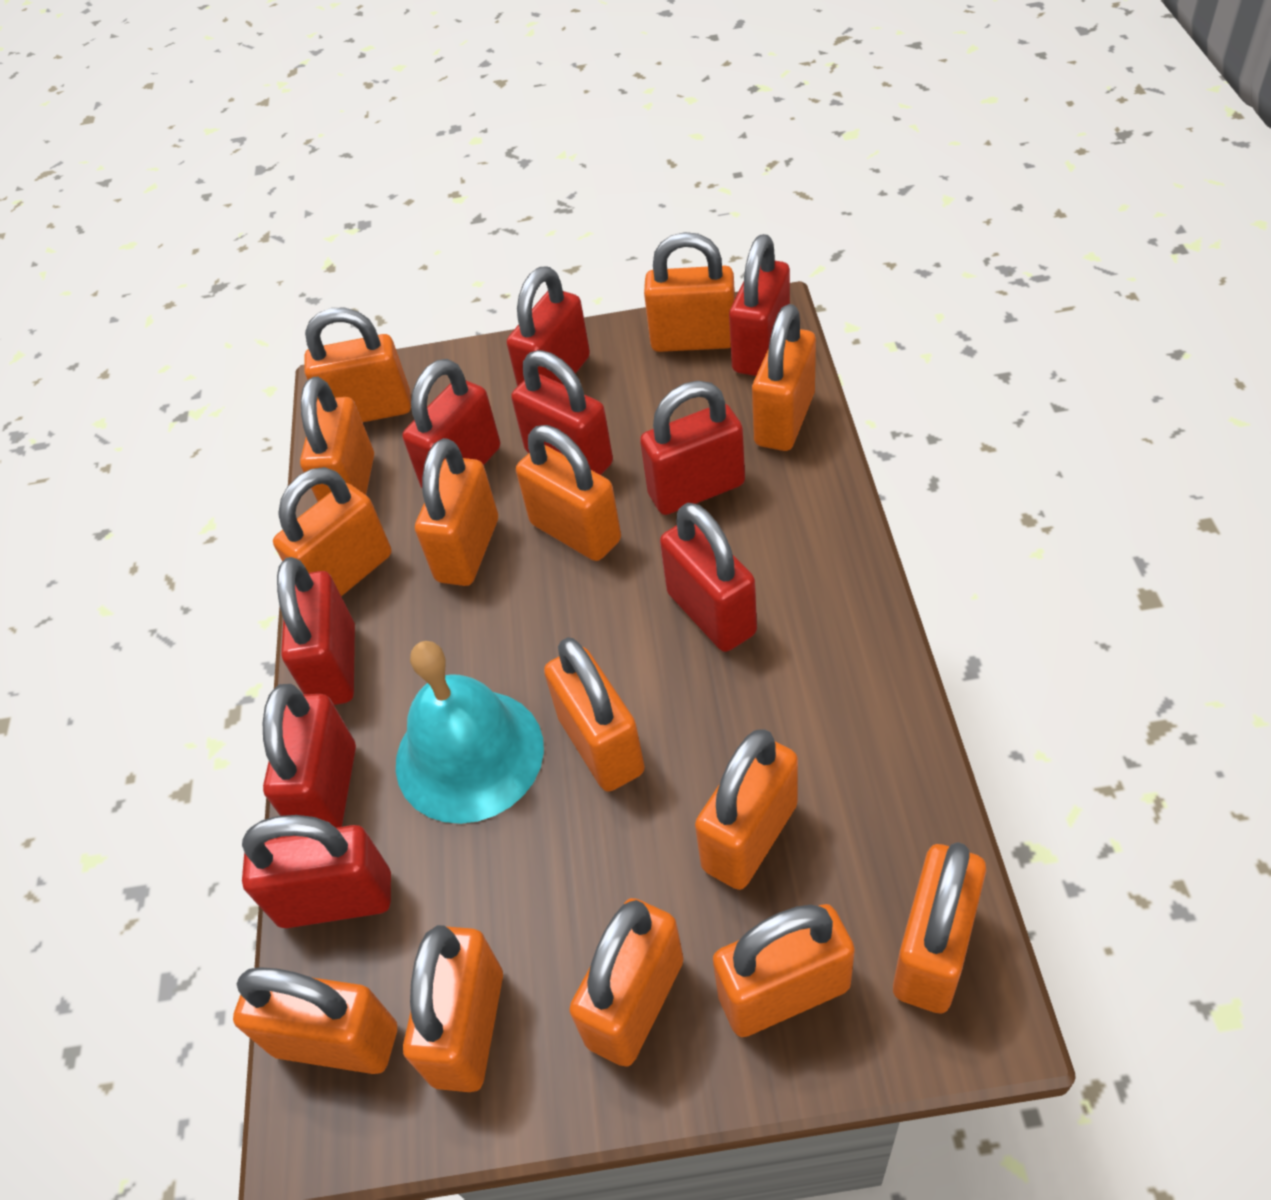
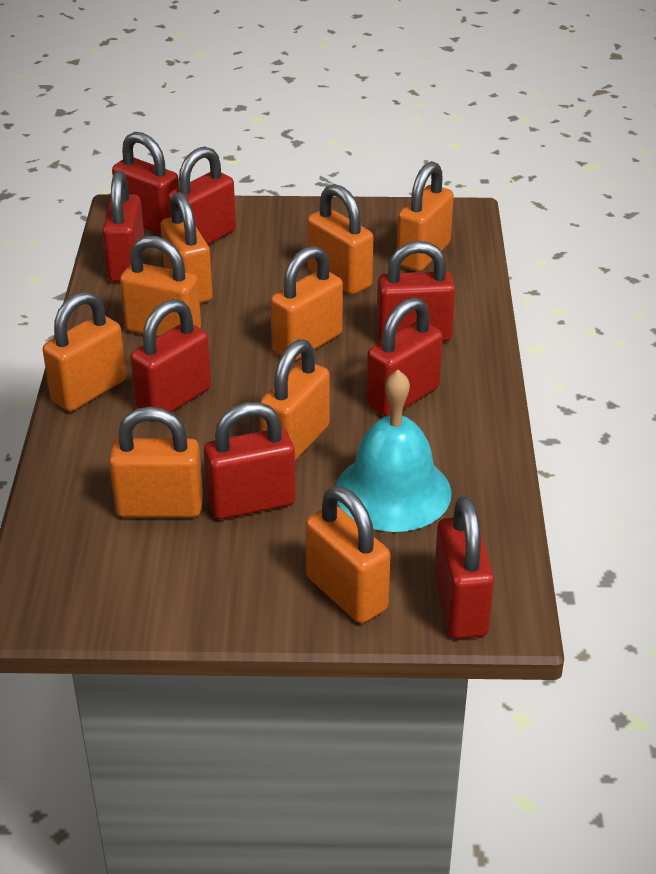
orange padlock: 14 -> 9
red padlock: 9 -> 8

